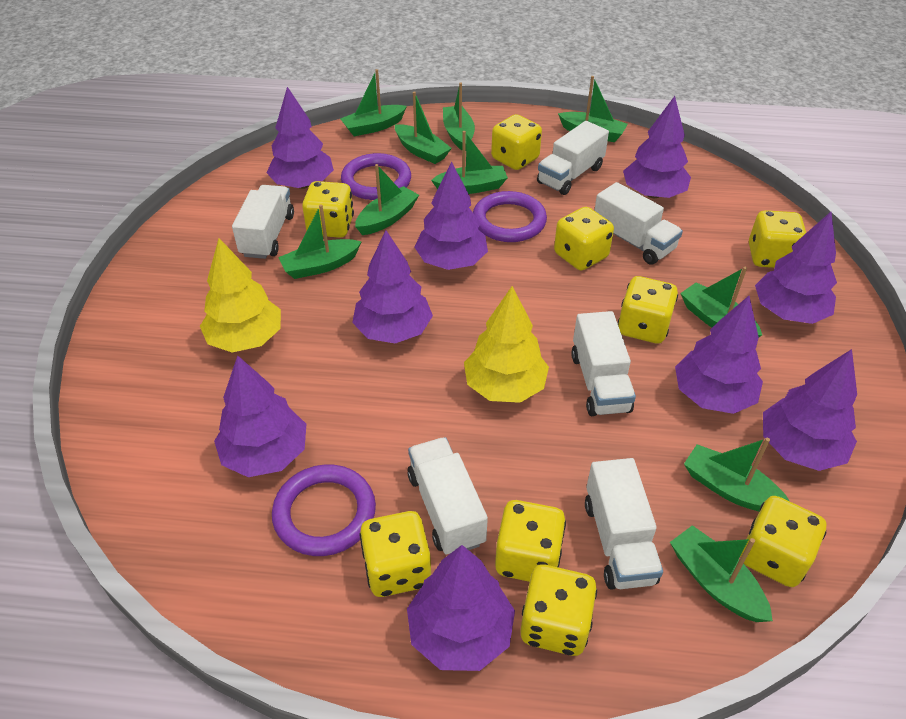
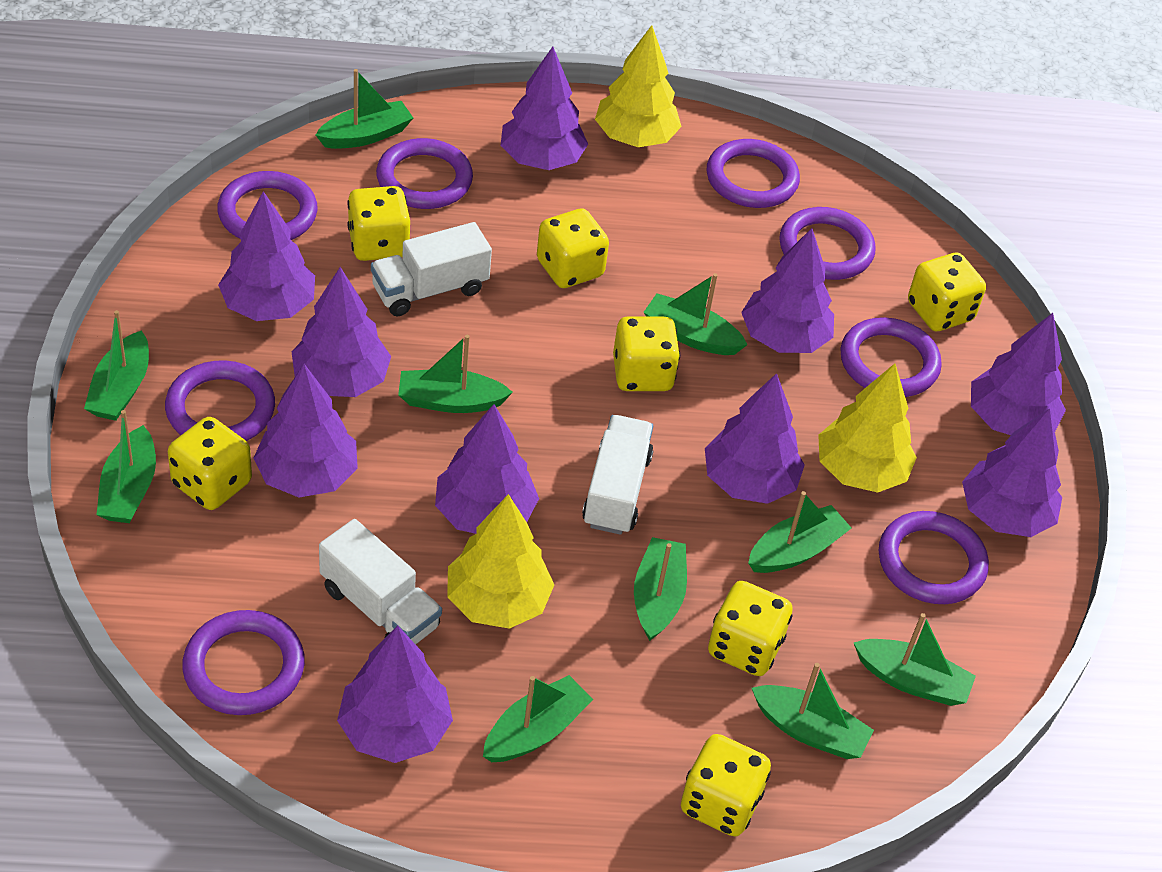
purple ring: 3 -> 8
purple tree: 9 -> 10
white truck: 6 -> 3
yellow dice: 9 -> 7
yellow tree: 2 -> 3

